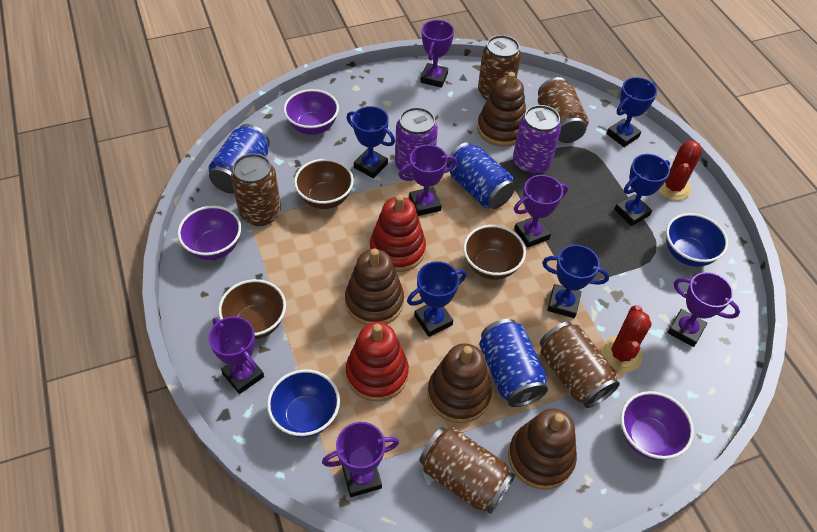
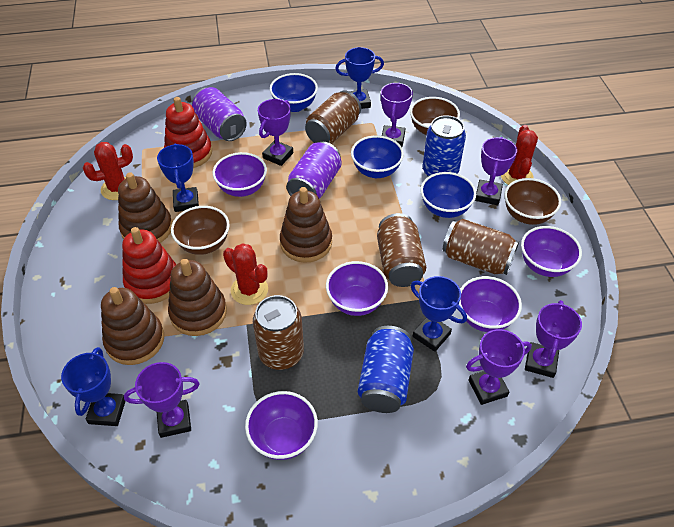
blue bowl: 2 -> 3
blue can: 3 -> 2
blue trophy: 5 -> 4
brown can: 5 -> 4
purple bowl: 3 -> 5
red cactus: 2 -> 3

